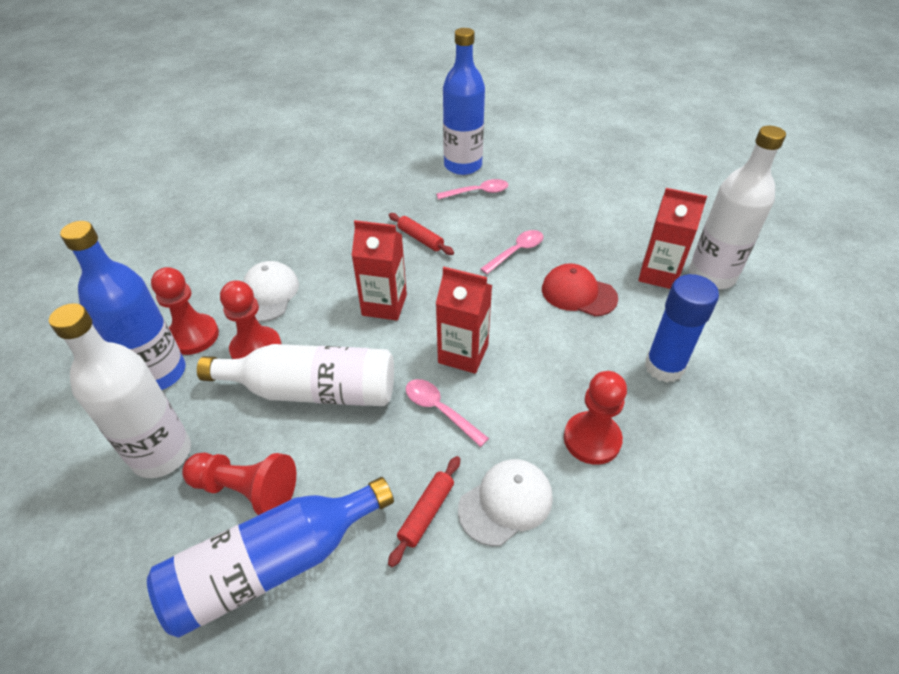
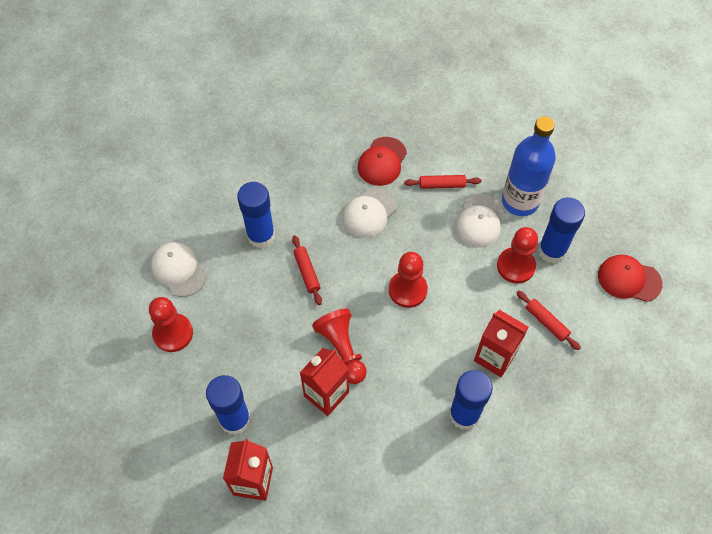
blue bottle: 3 -> 1
blue glue stick: 1 -> 4
pink spoon: 3 -> 0
red cap: 1 -> 2
red rolling pin: 2 -> 3
white bottle: 3 -> 0
white cap: 2 -> 3

